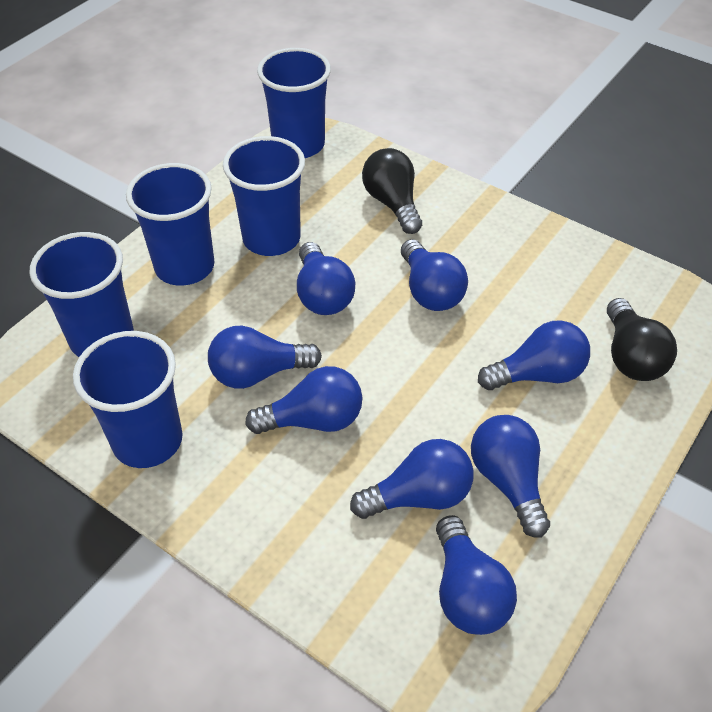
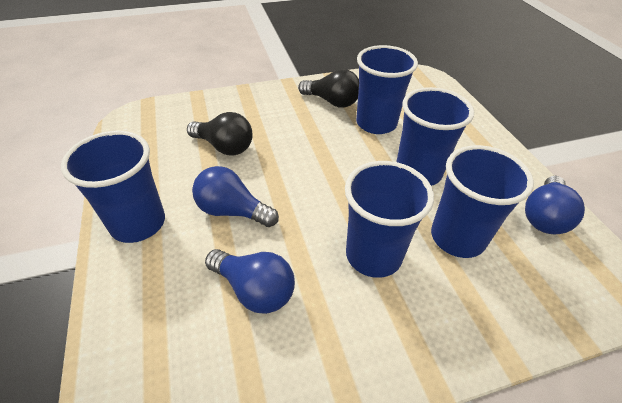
blue light bulb: 8 -> 3

